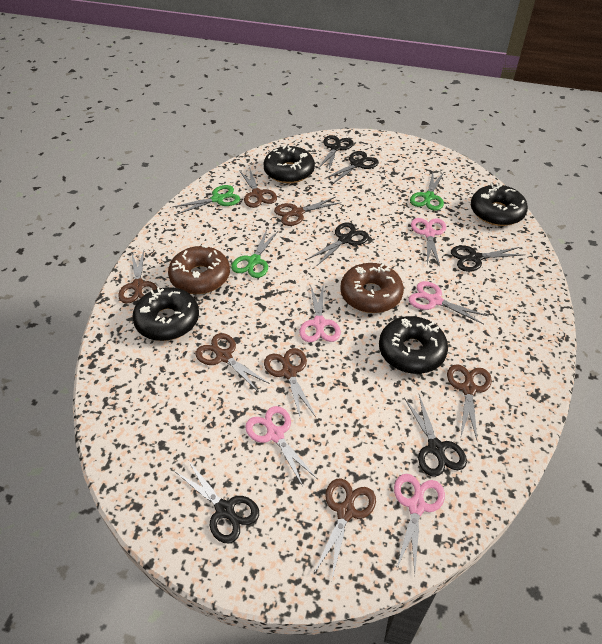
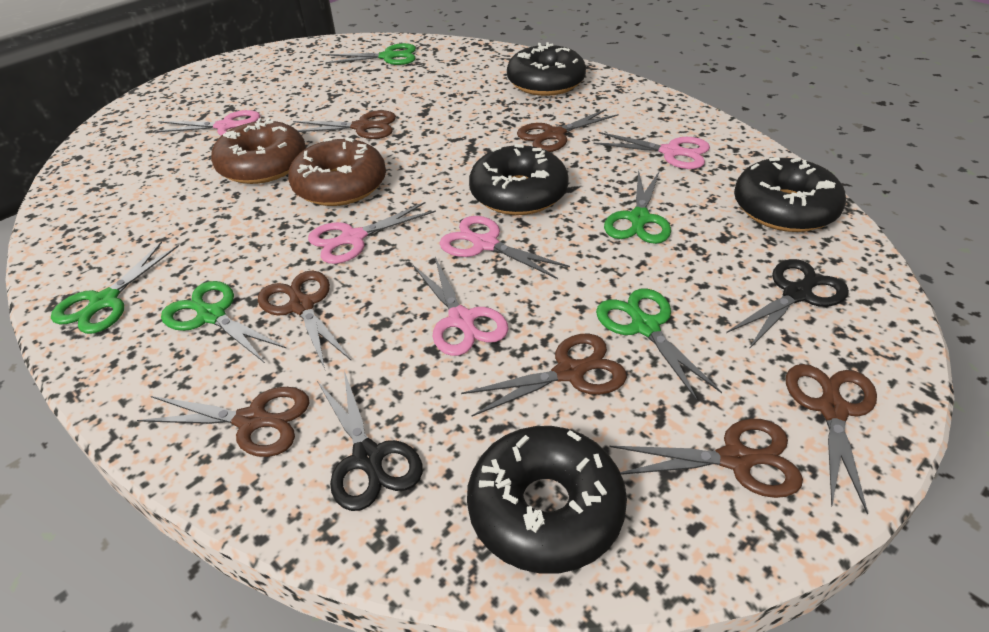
black scissors: 6 -> 2
green scissors: 3 -> 5

